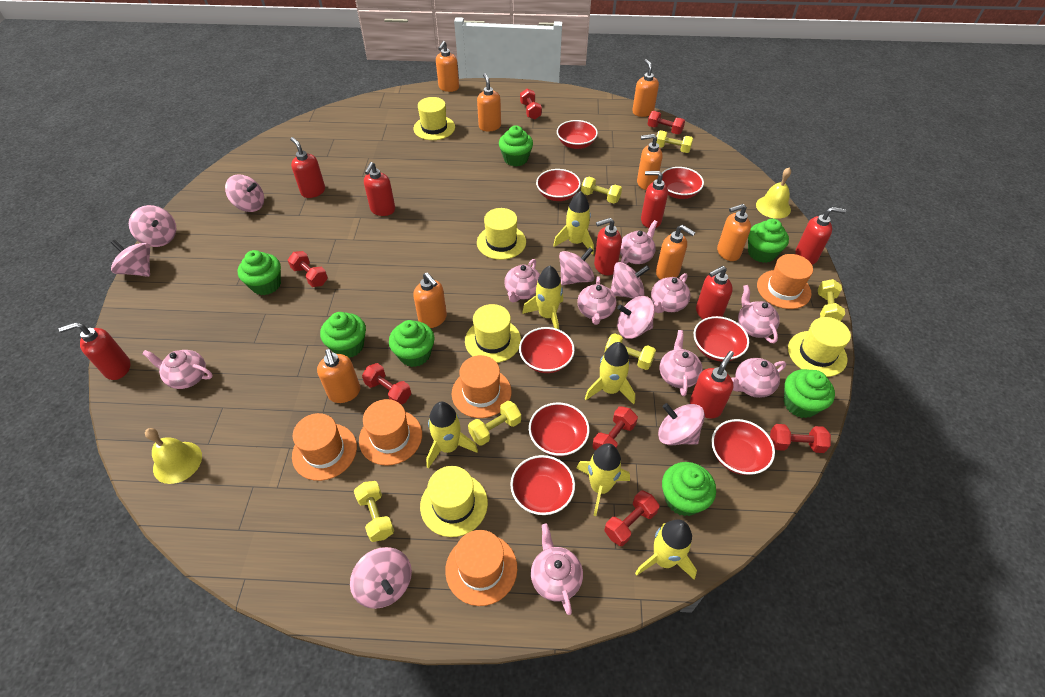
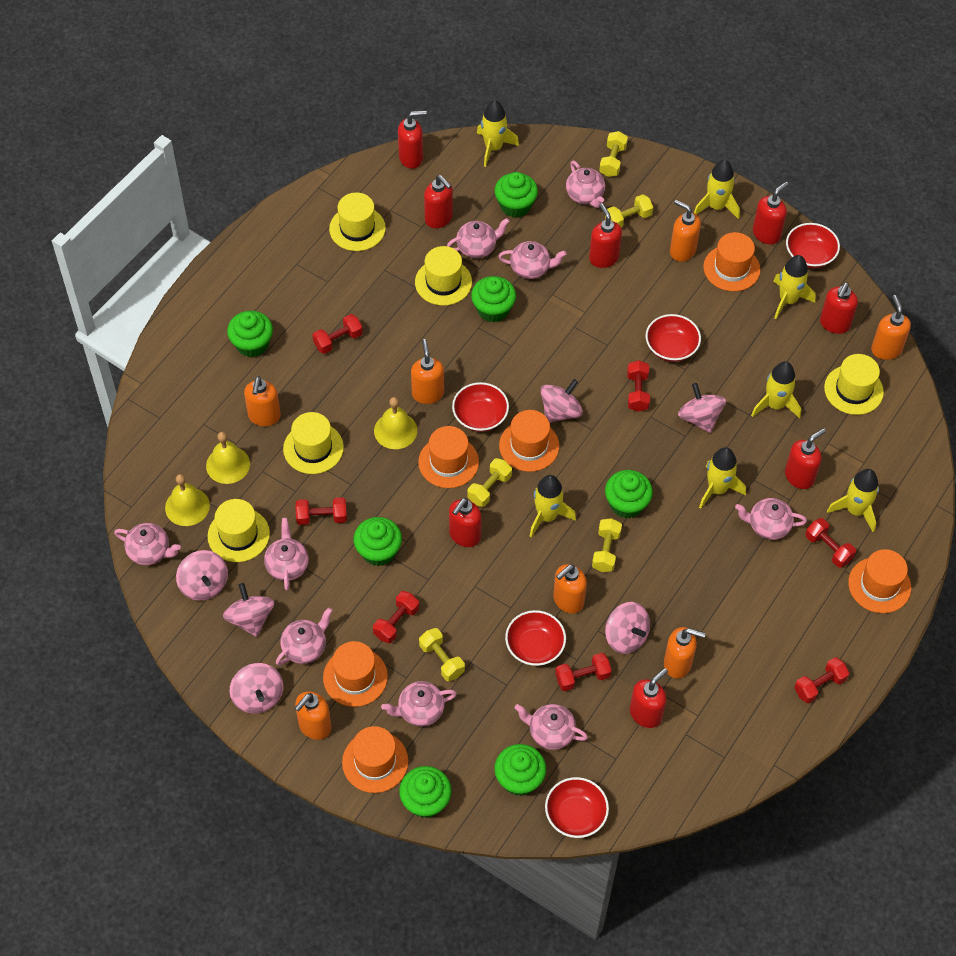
orange hat: 5 -> 6
orange soap dispenser: 8 -> 7
pink spinning top: 8 -> 6
red bowl: 8 -> 5
yellow bell: 2 -> 3
yellow dumbbell: 6 -> 5
yellow rocket: 6 -> 7

